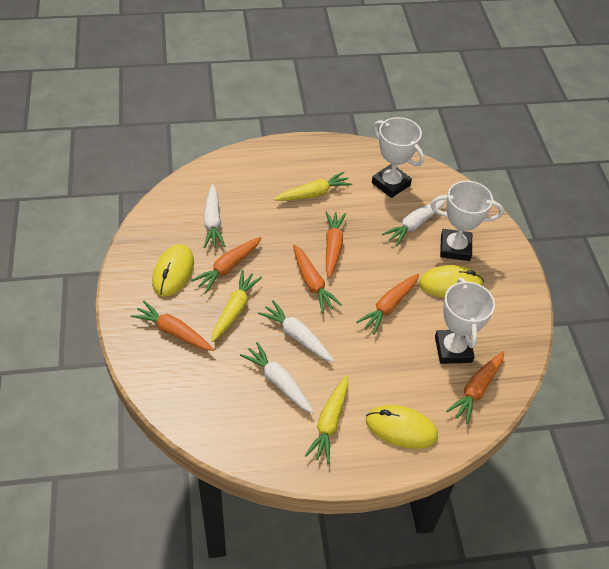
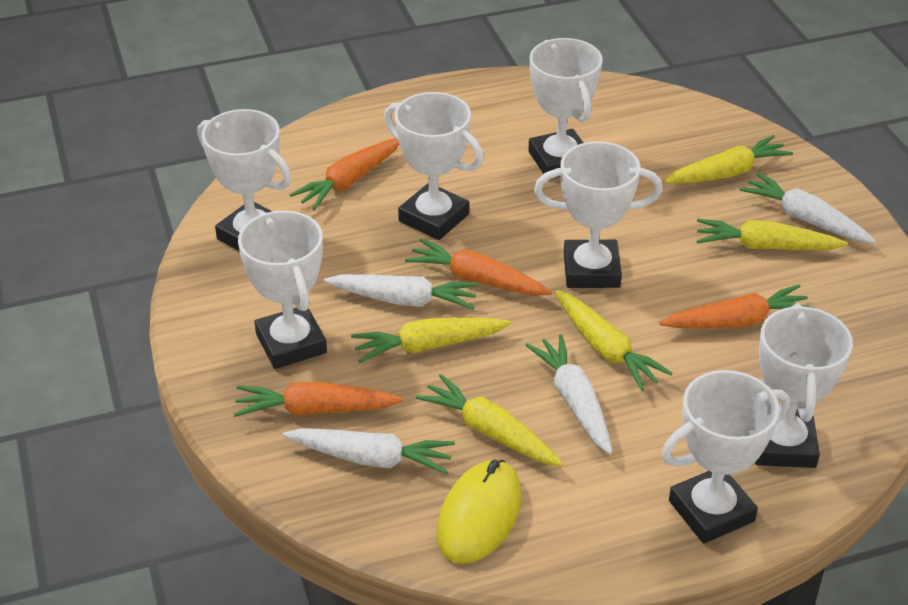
orange carrot: 6 -> 4
white trophy: 3 -> 7
yellow carrot: 3 -> 5
yellow mouse: 3 -> 1

